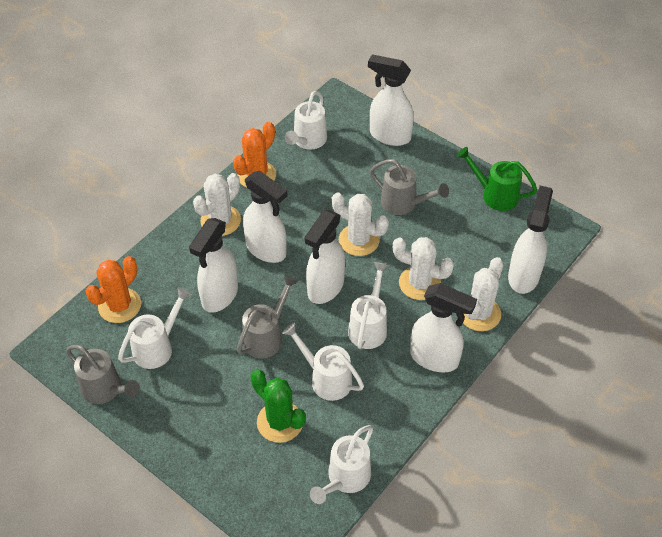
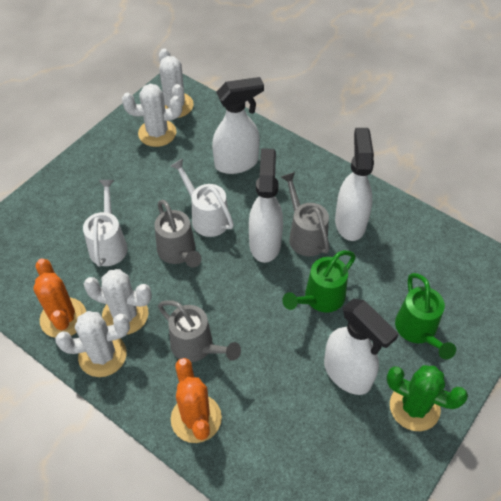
green watering can: 1 -> 2
white spray bottle: 6 -> 4
white watering can: 5 -> 2

